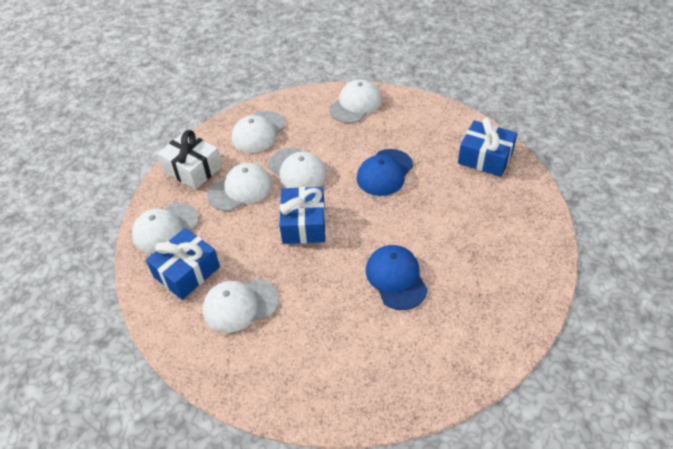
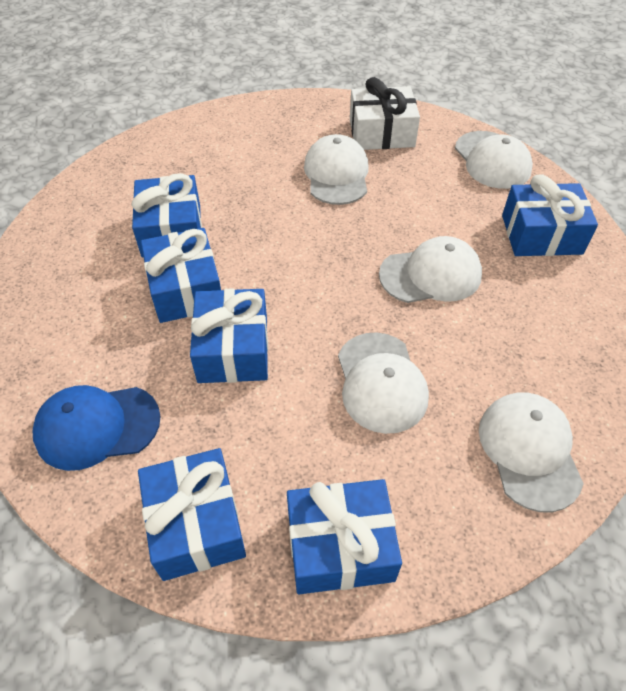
blue cap: 2 -> 1
blue gift: 3 -> 6
white cap: 6 -> 5

